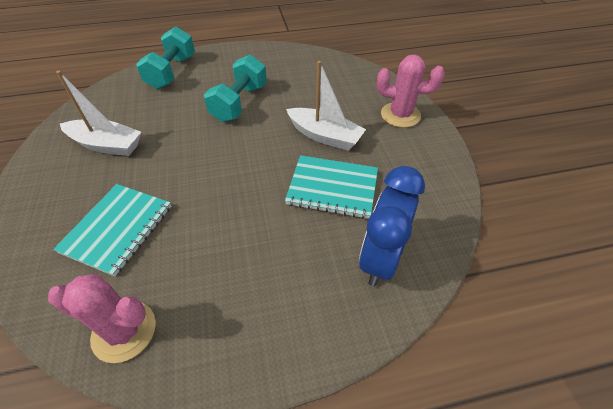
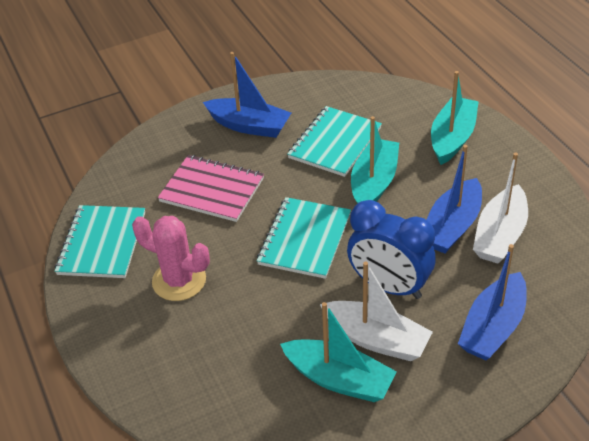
blue boat: 0 -> 3
pink cactus: 2 -> 1
pink notebook: 0 -> 1
turquoise boat: 0 -> 3
turquoise dumbbell: 2 -> 0
turquoise notebook: 2 -> 3

